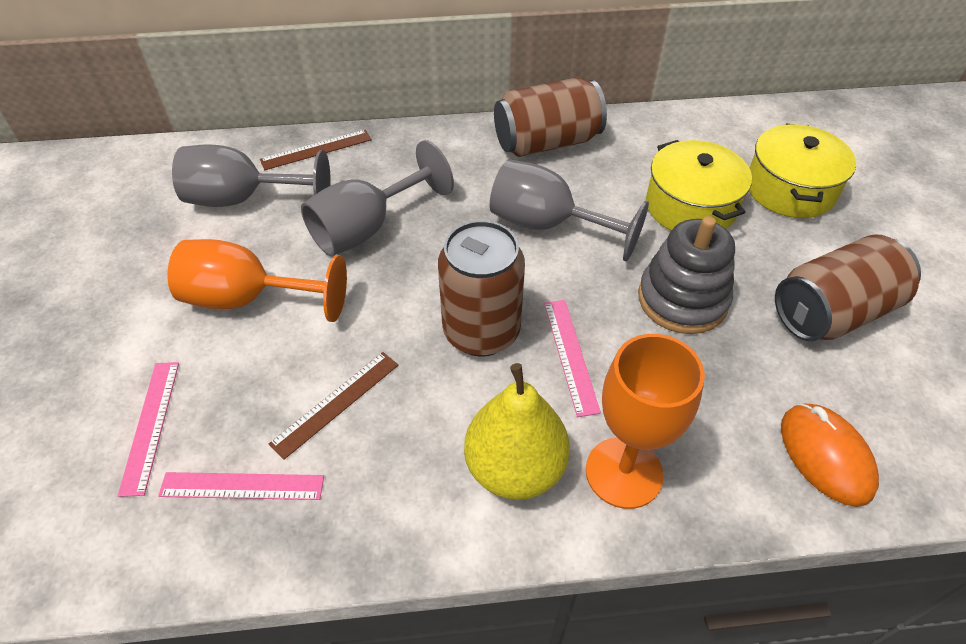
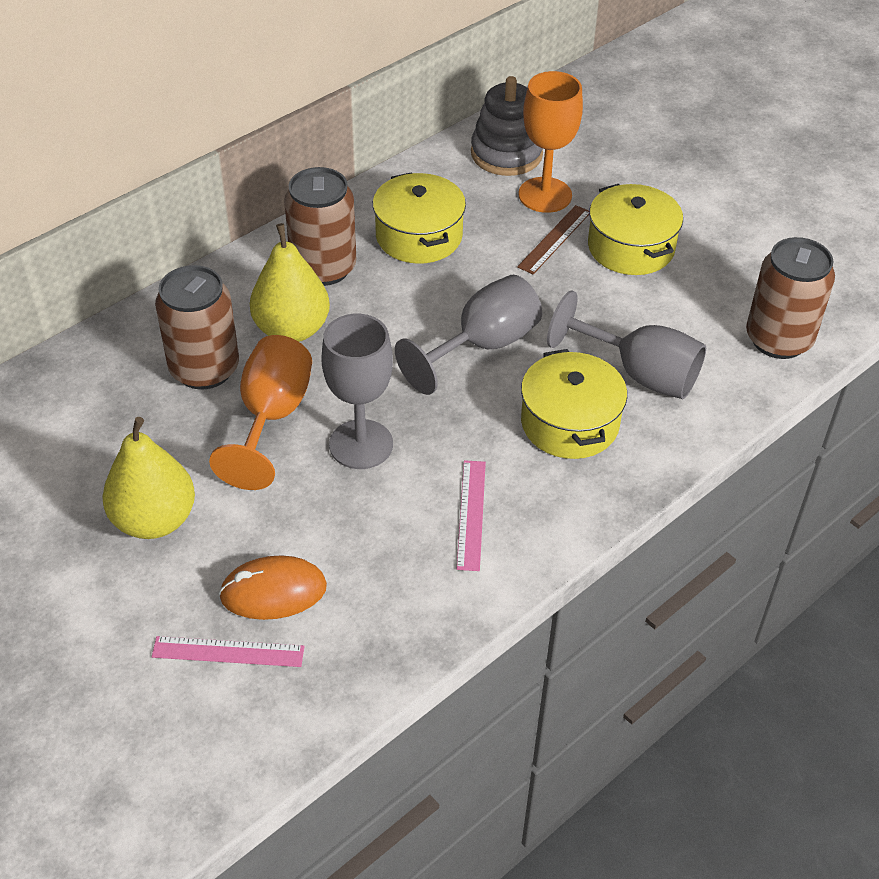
brown ruler: 2 -> 1
pink ruler: 3 -> 2
yellow pear: 1 -> 2
yellow pot: 2 -> 3

